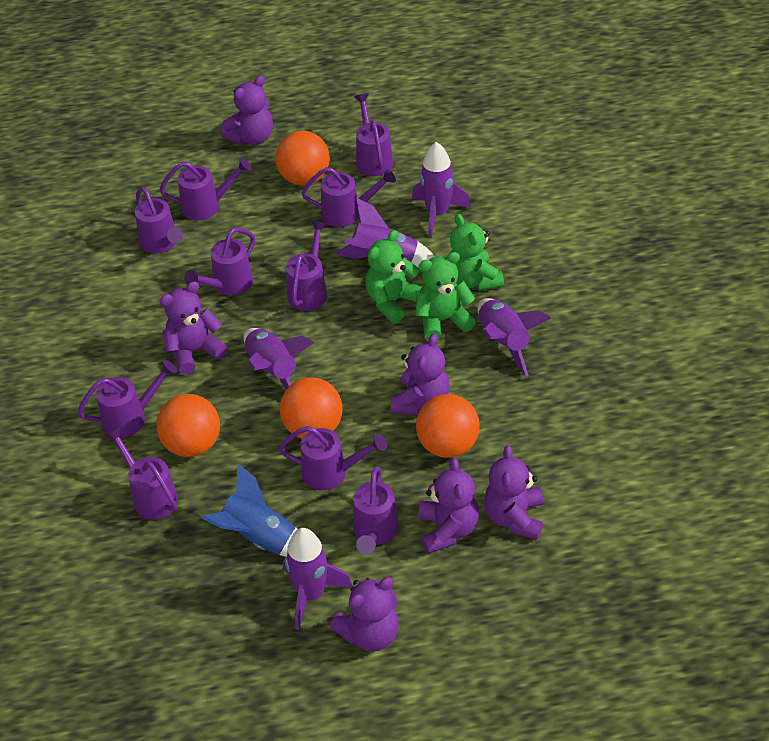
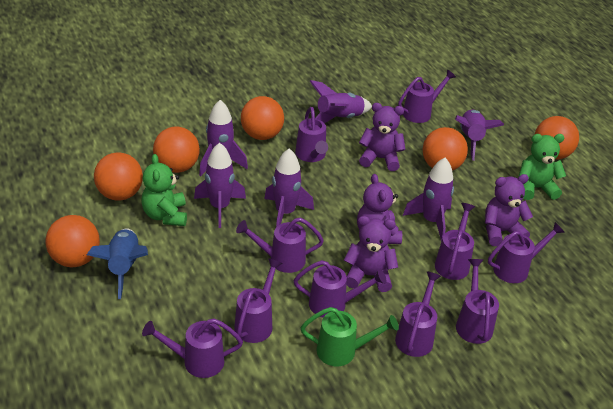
green teddy bear: 3 -> 2
green watering can: 0 -> 1
orange ball: 4 -> 6
purple rocket: 5 -> 6
purple teddy bear: 6 -> 4

